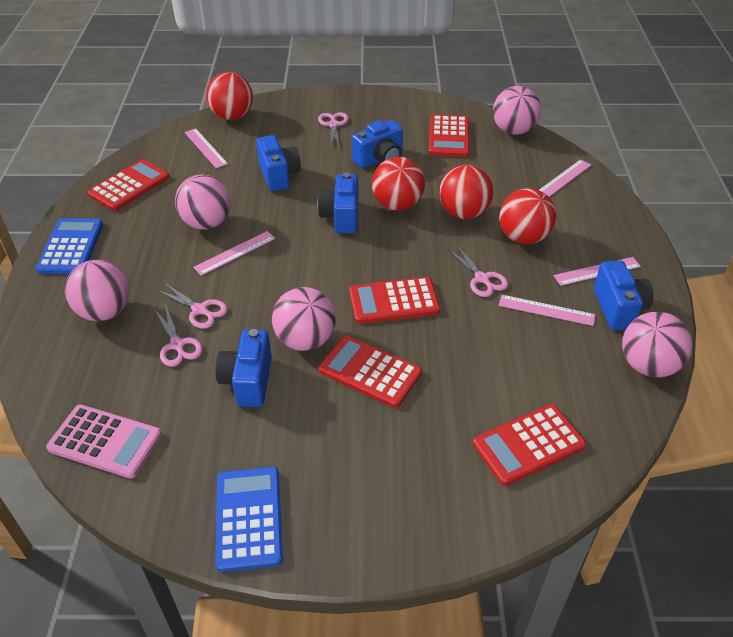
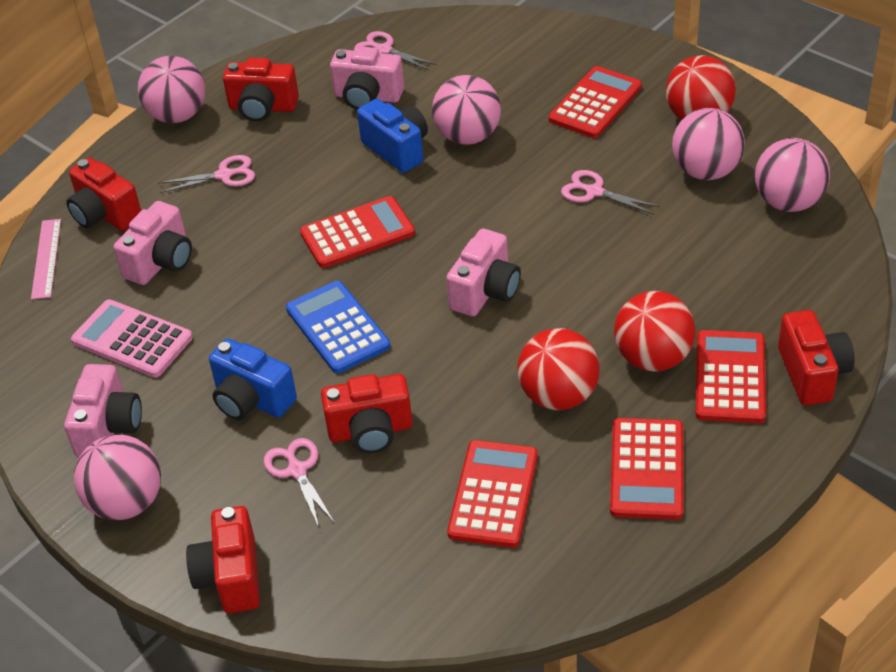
blue calculator: 2 -> 1
blue camera: 5 -> 2
pink camera: 0 -> 4
pink ruler: 5 -> 1
red ball: 4 -> 3
red camera: 0 -> 5

